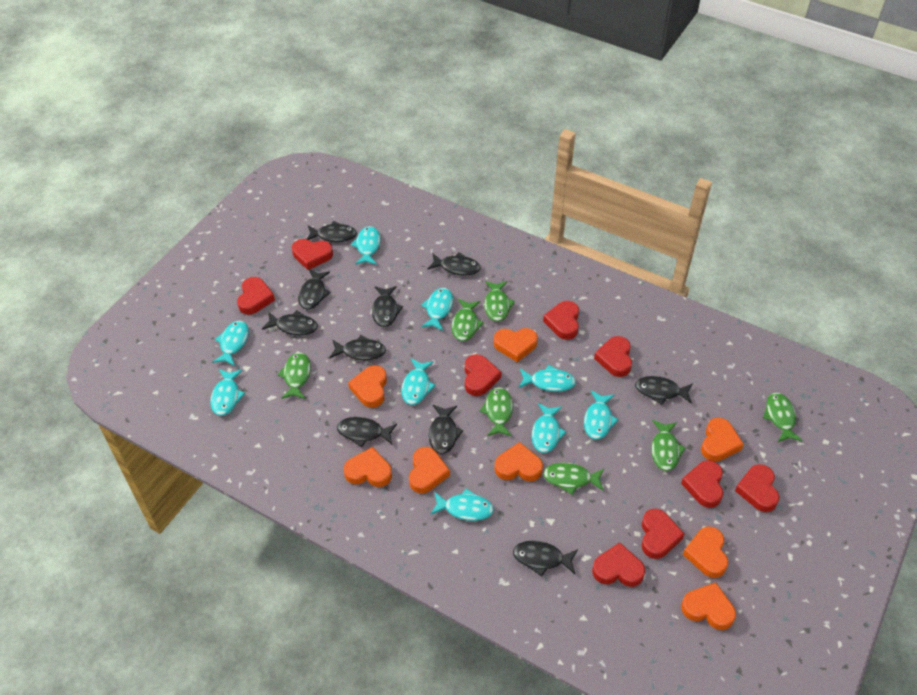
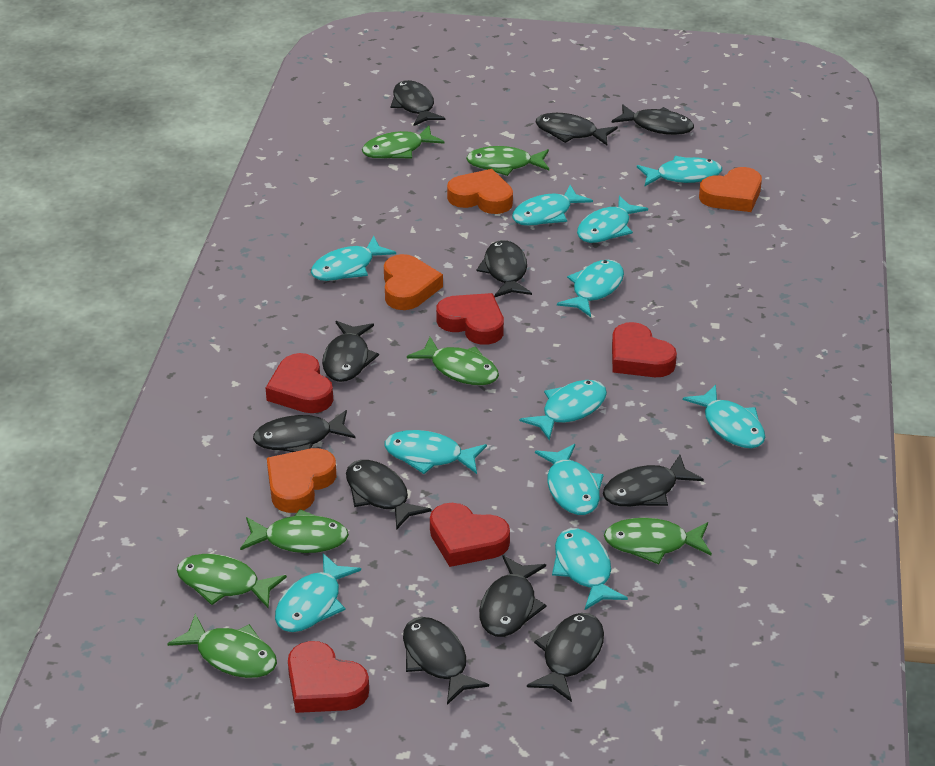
black fish: 10 -> 11
orange heart: 8 -> 4
red heart: 9 -> 5
turquoise fish: 9 -> 11

